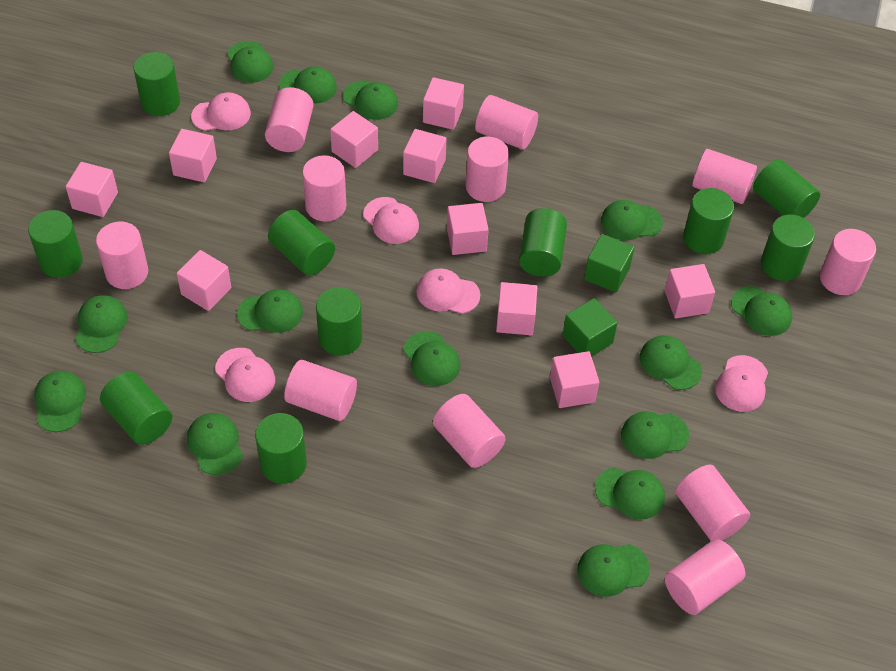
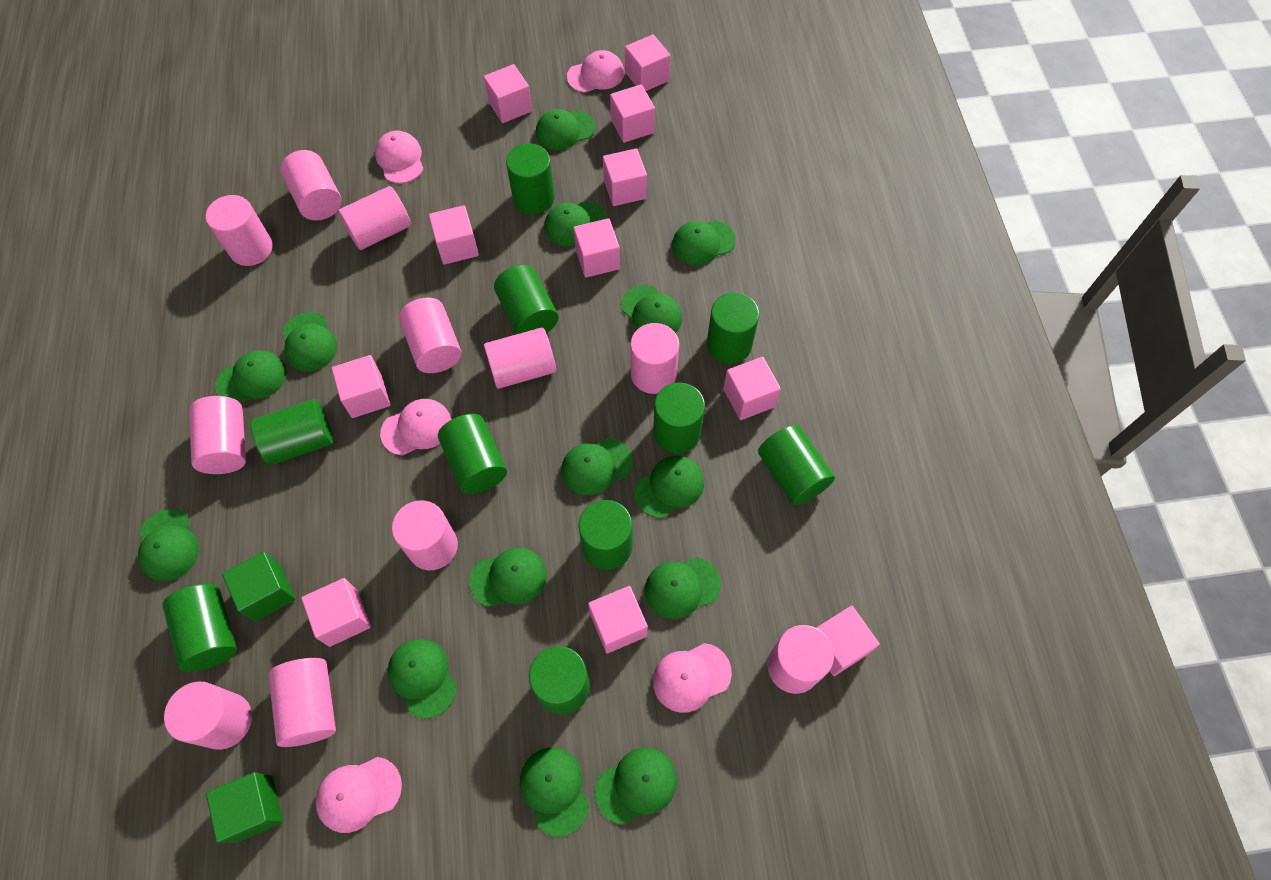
pink cube: 10 -> 11

